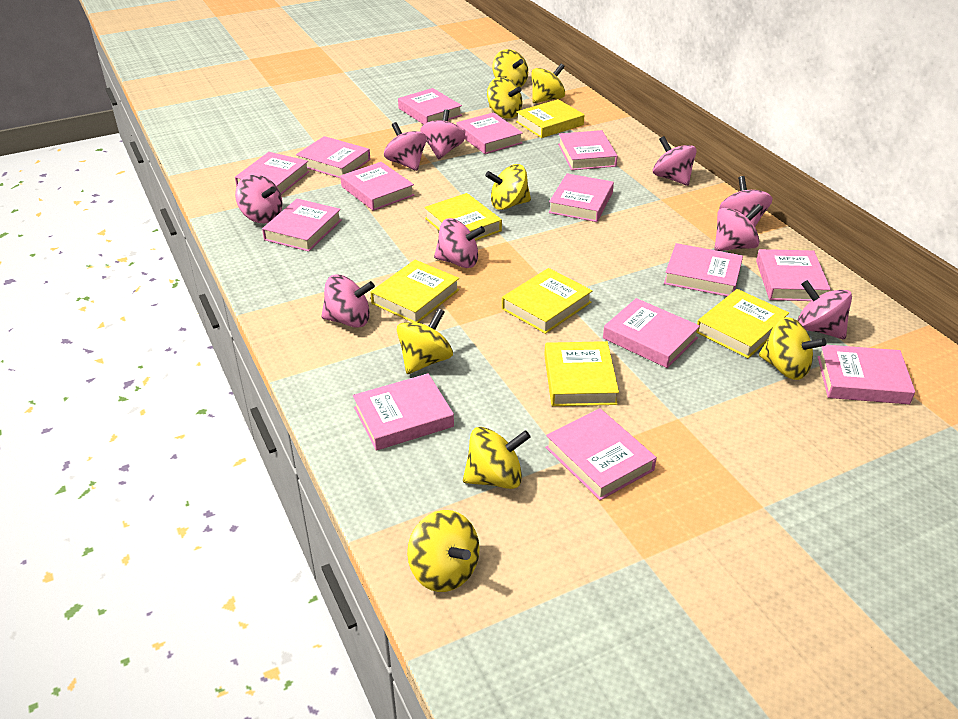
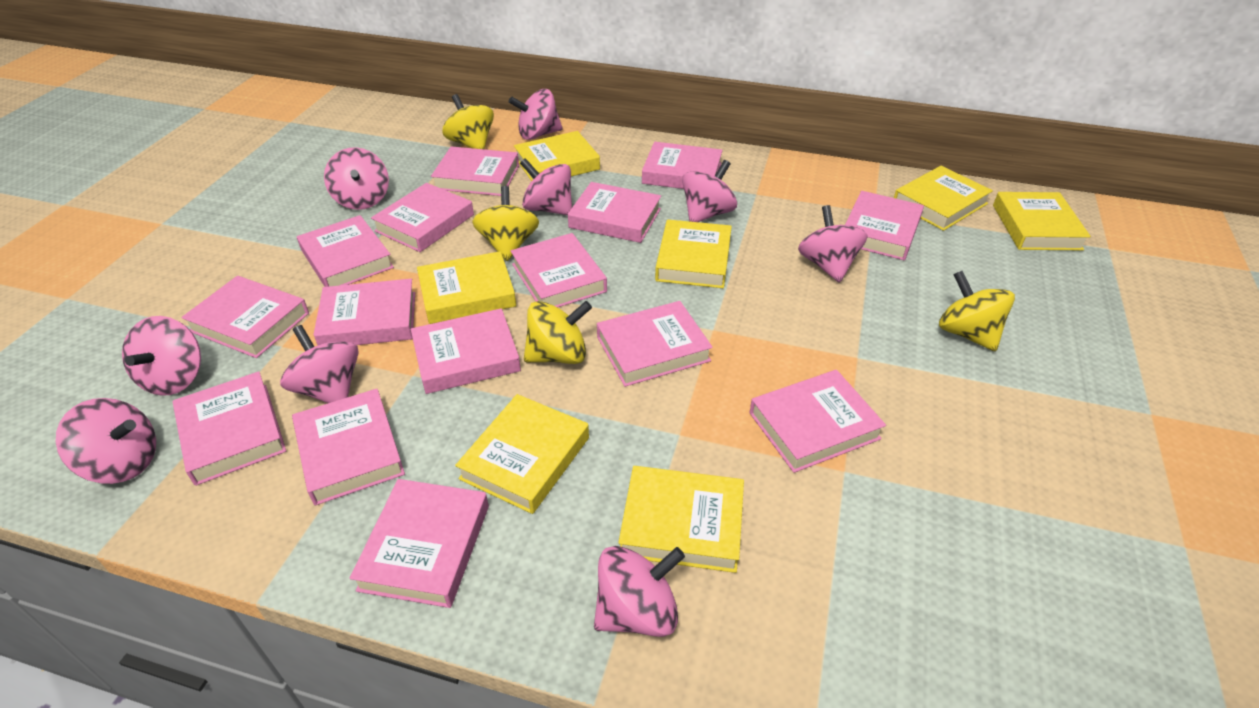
pink book: 14 -> 15
yellow book: 6 -> 7
yellow spinning top: 8 -> 4

